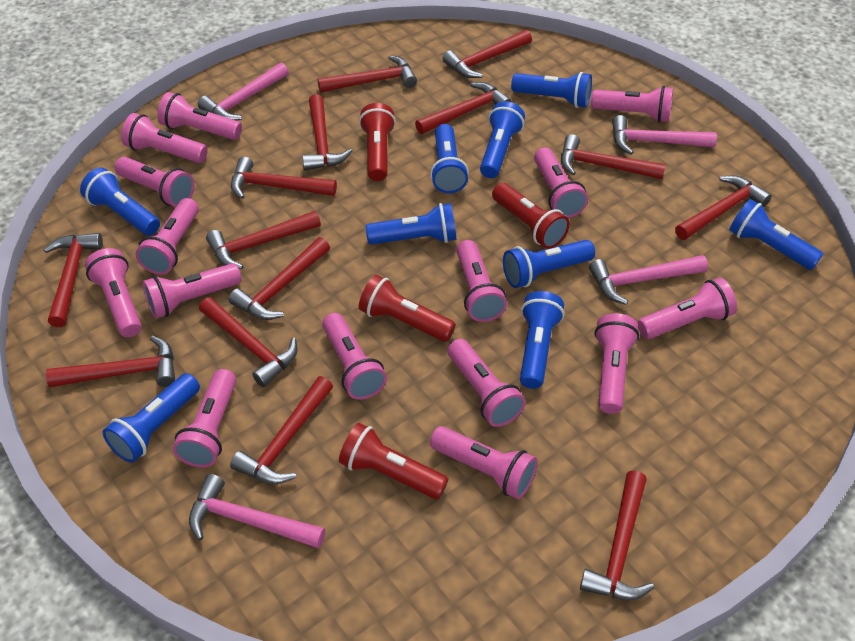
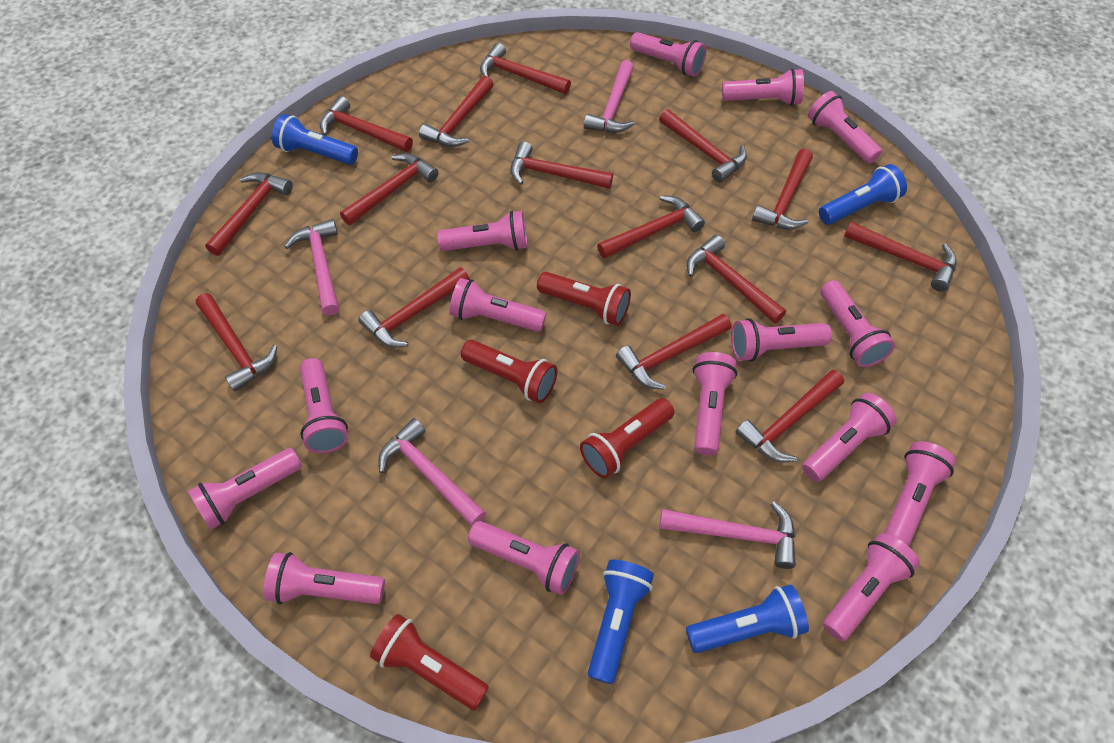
blue flashlight: 9 -> 4
red hammer: 14 -> 15

